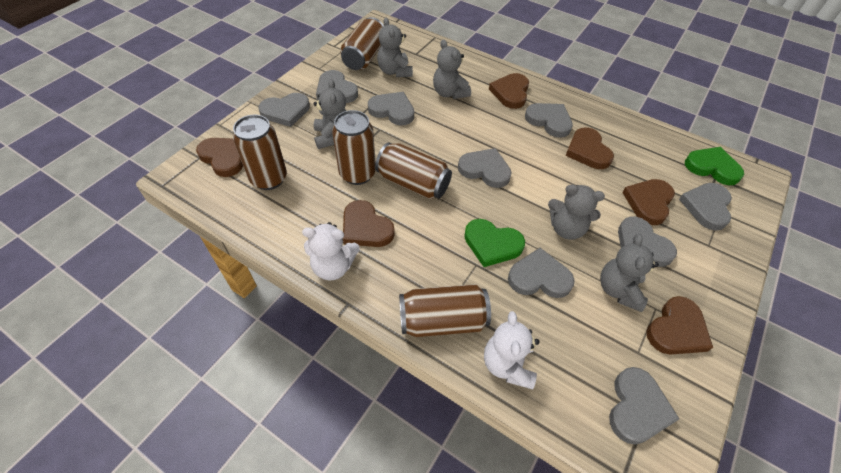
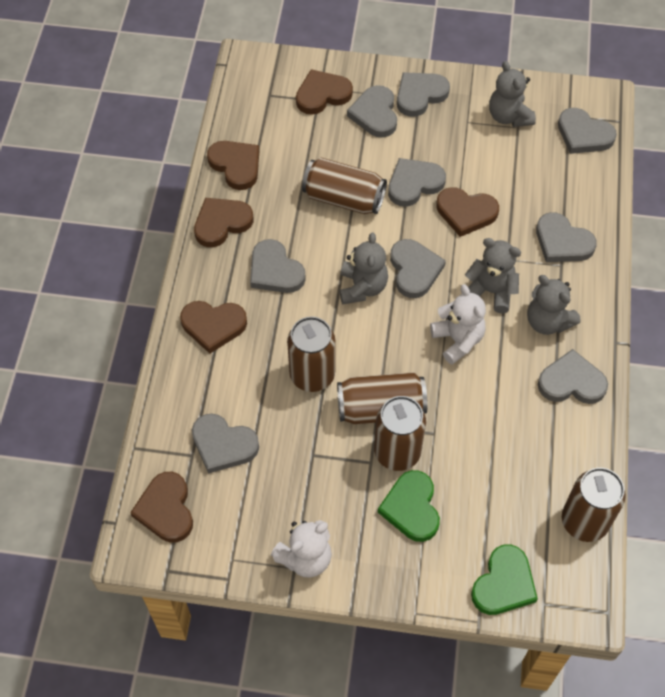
grey teddy bear: 5 -> 4

